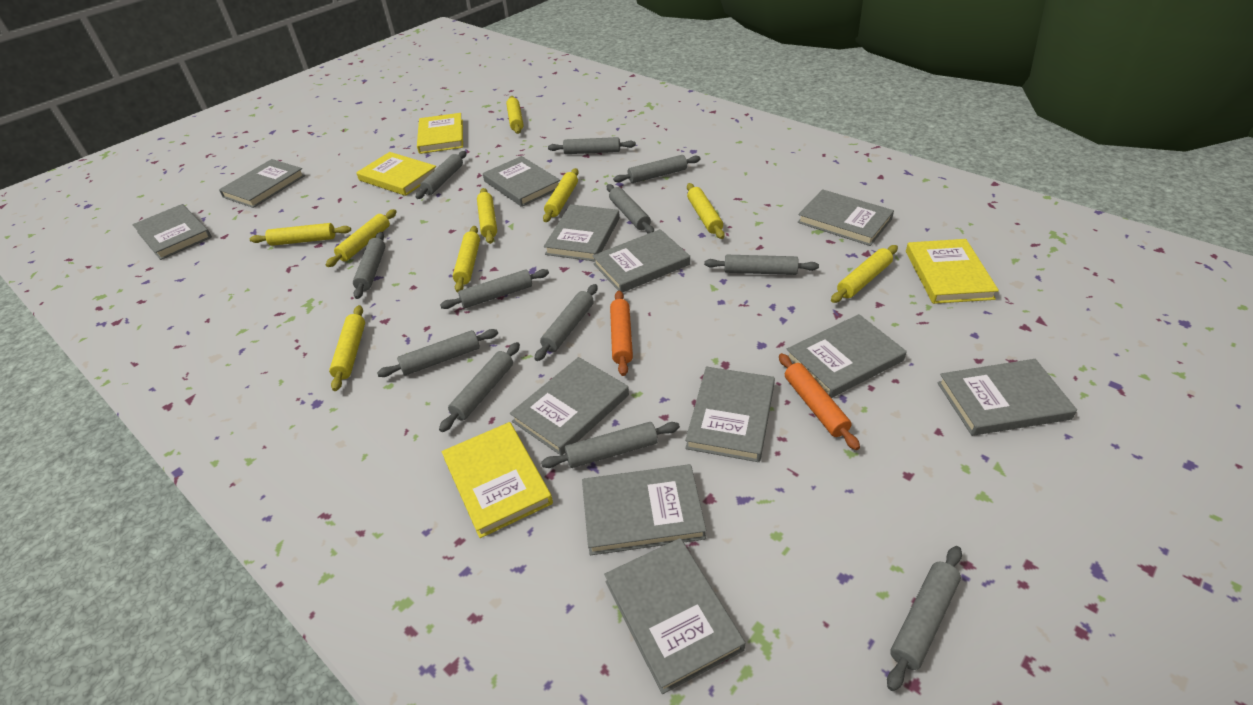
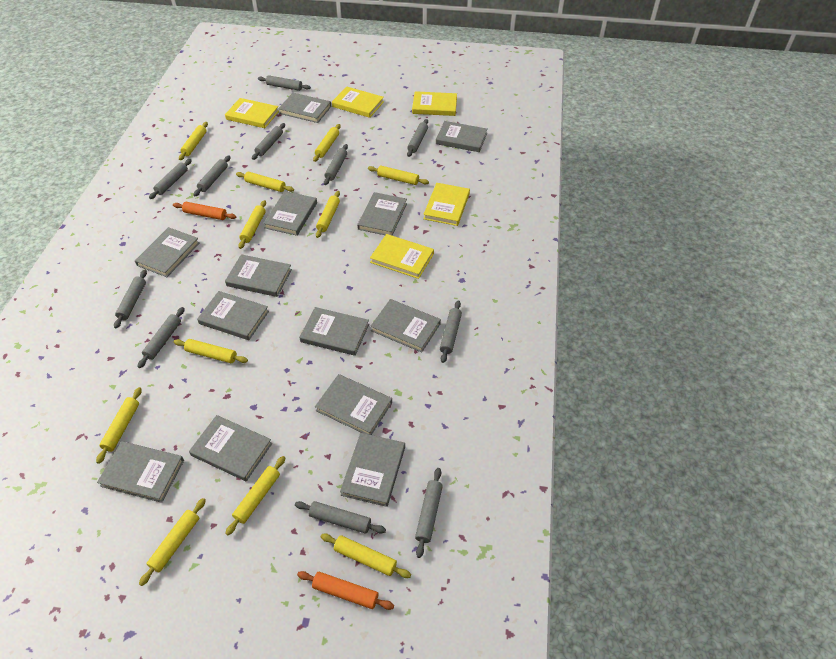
grey book: 12 -> 13
grey rolling pin: 12 -> 11
yellow book: 4 -> 5
yellow rolling pin: 9 -> 11

